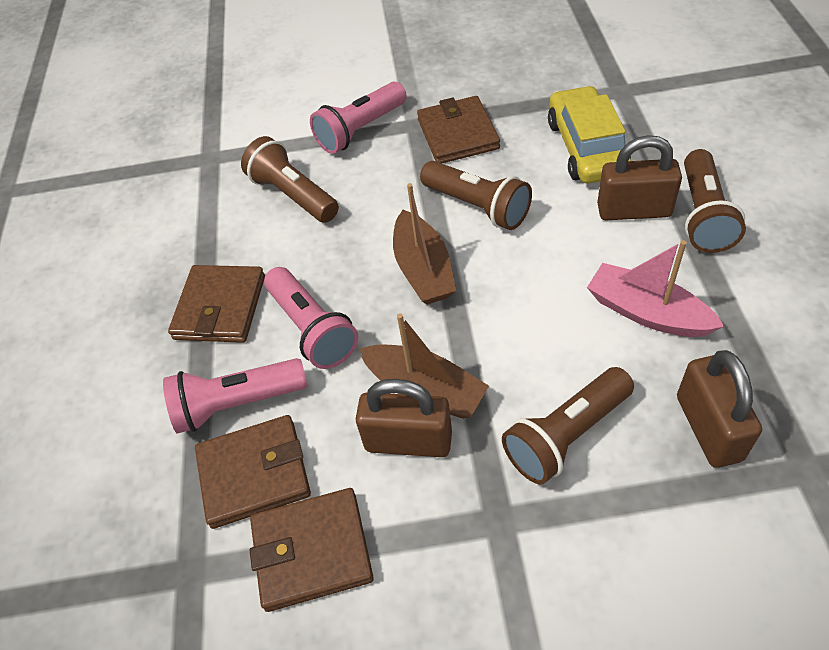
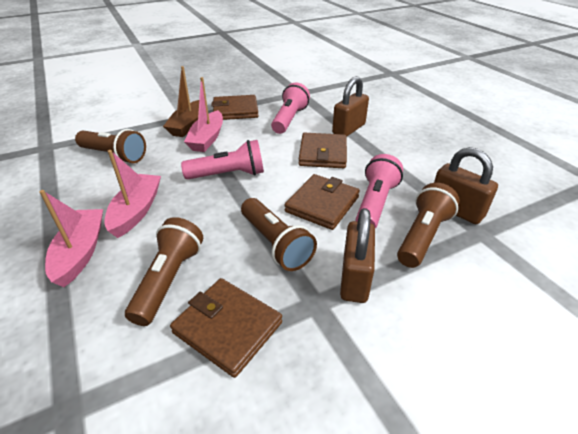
brown boat: 2 -> 1
pink boat: 1 -> 3
yellow car: 1 -> 0

